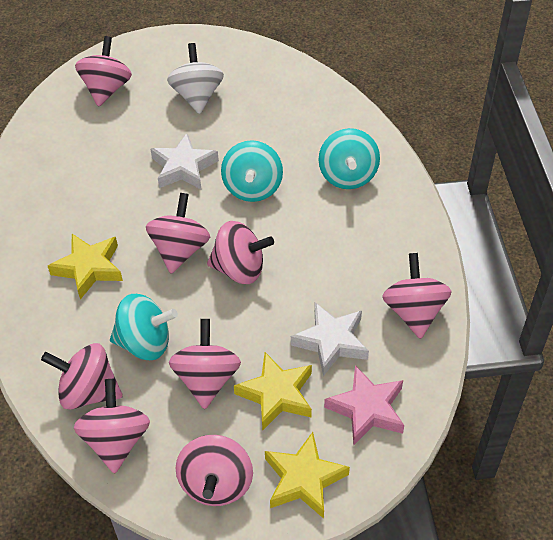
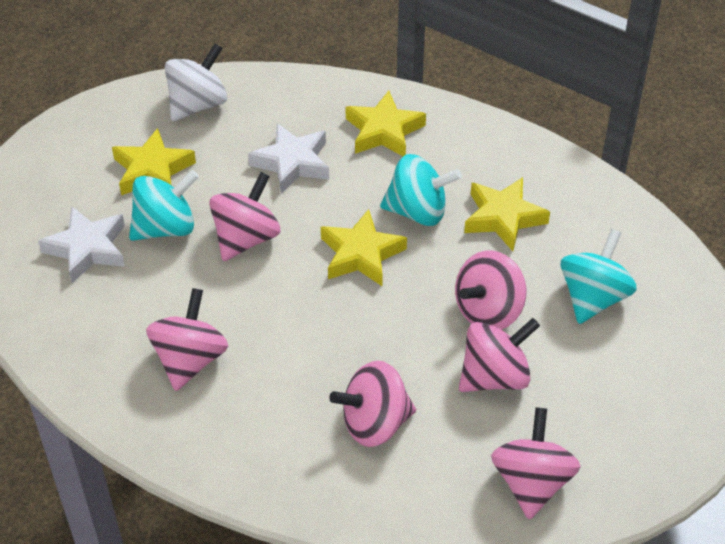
pink spinning top: 8 -> 6
pink star: 1 -> 0
yellow star: 3 -> 4

